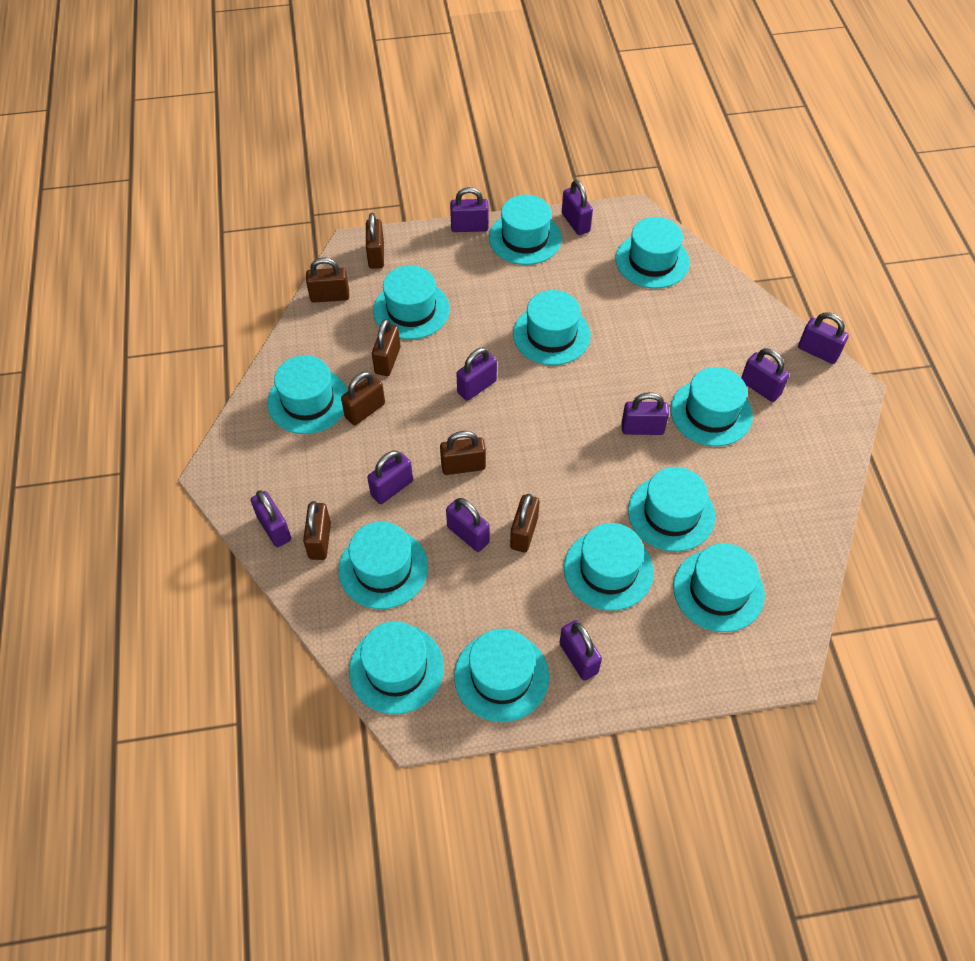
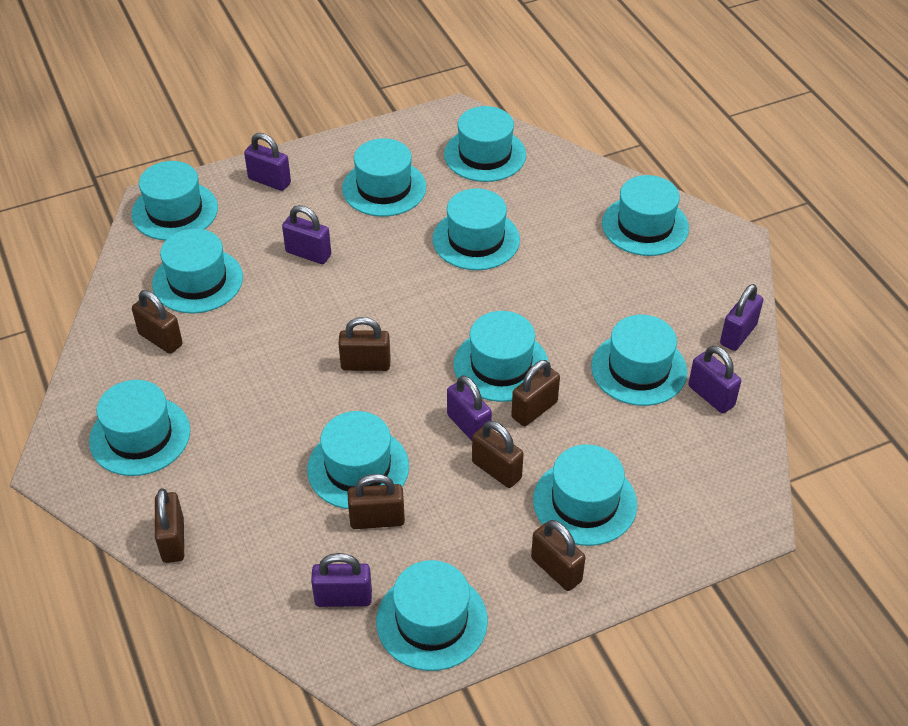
purple padlock: 10 -> 6

